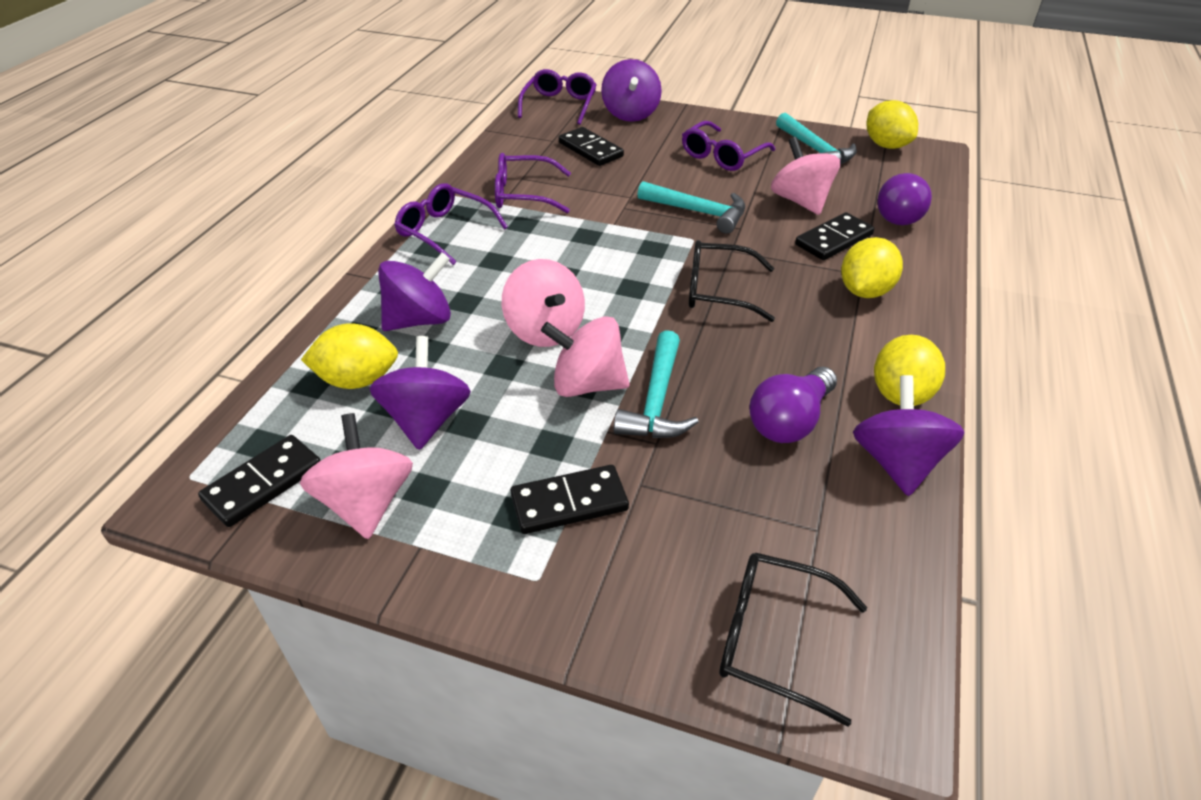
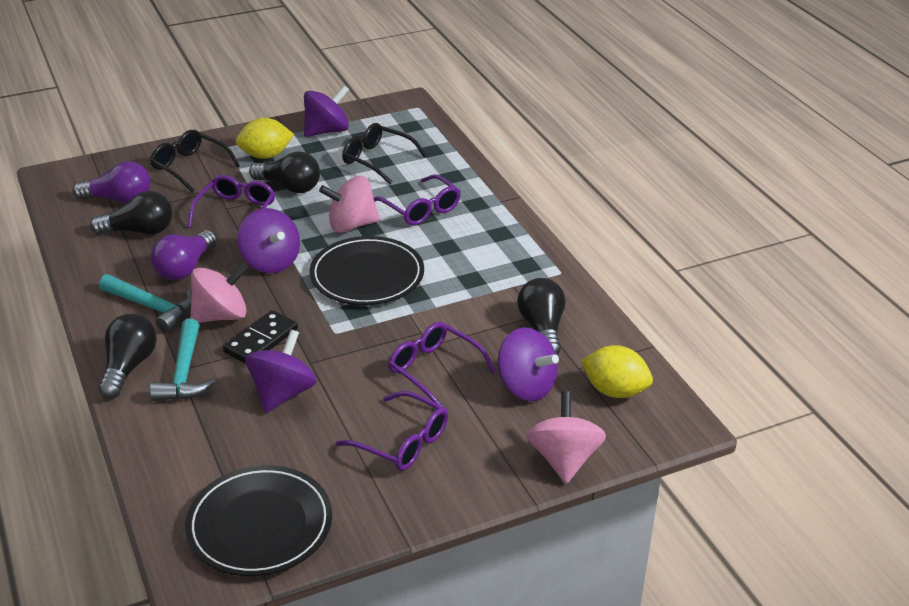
black domino: 4 -> 1
black light bulb: 0 -> 4
black plate: 0 -> 2
pink spinning top: 4 -> 3
turquoise hammer: 3 -> 2
yellow lemon: 4 -> 2

